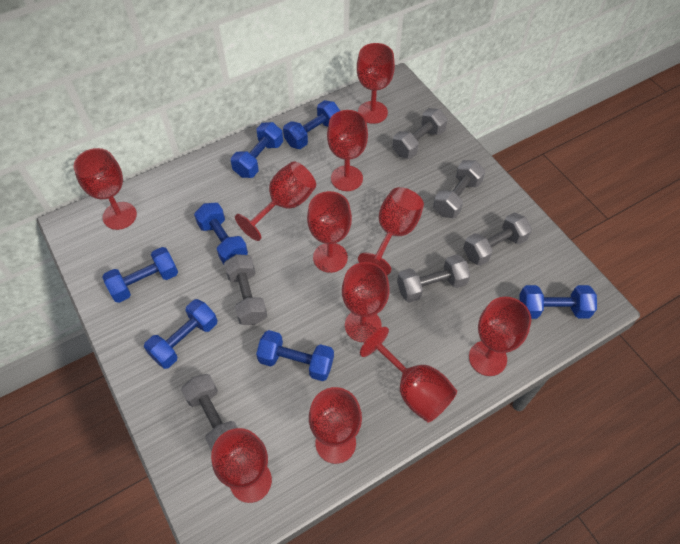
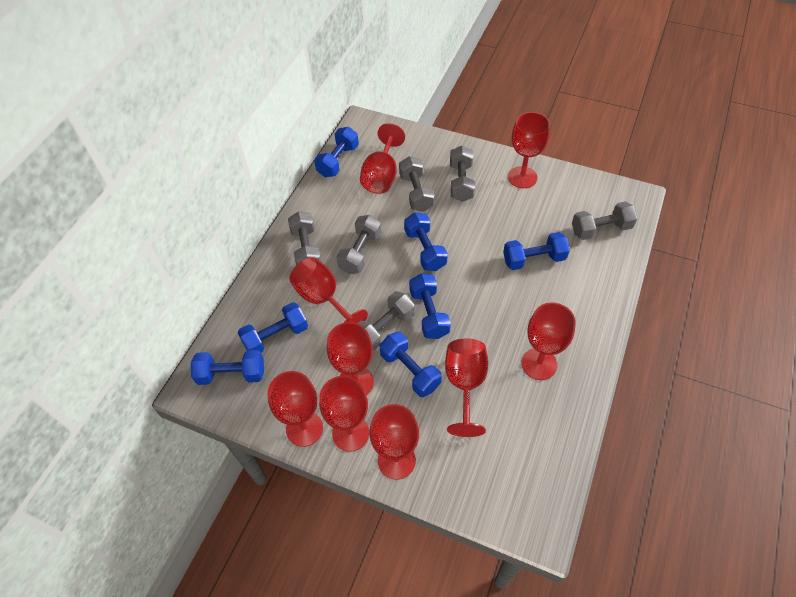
red goblet: 11 -> 9

